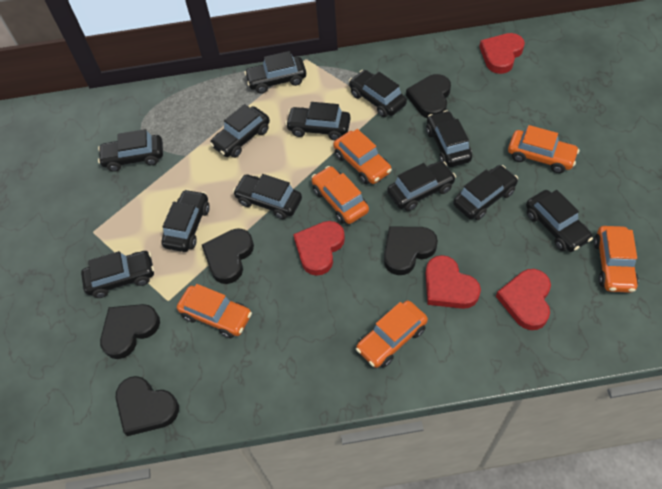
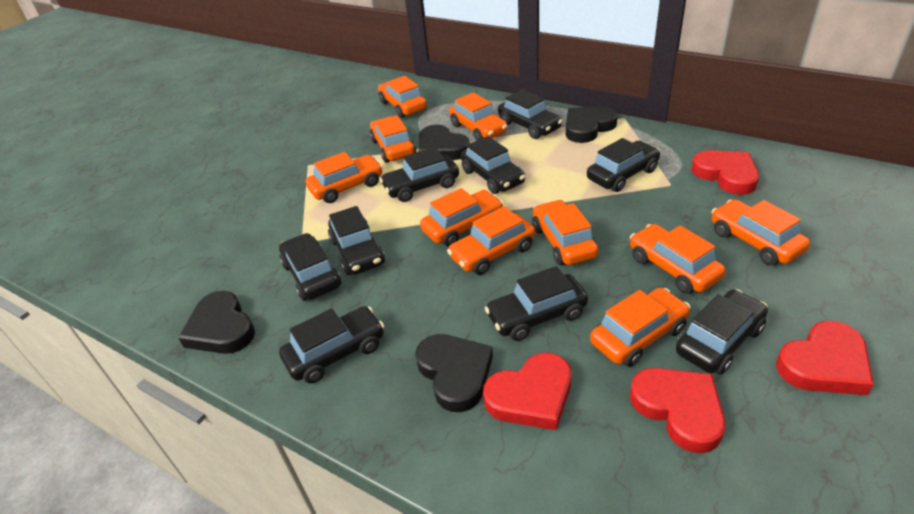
black car: 12 -> 9
black heart: 5 -> 4
orange car: 6 -> 10

